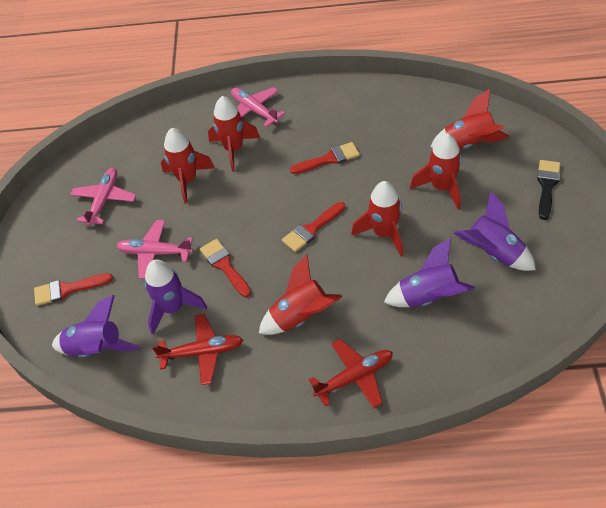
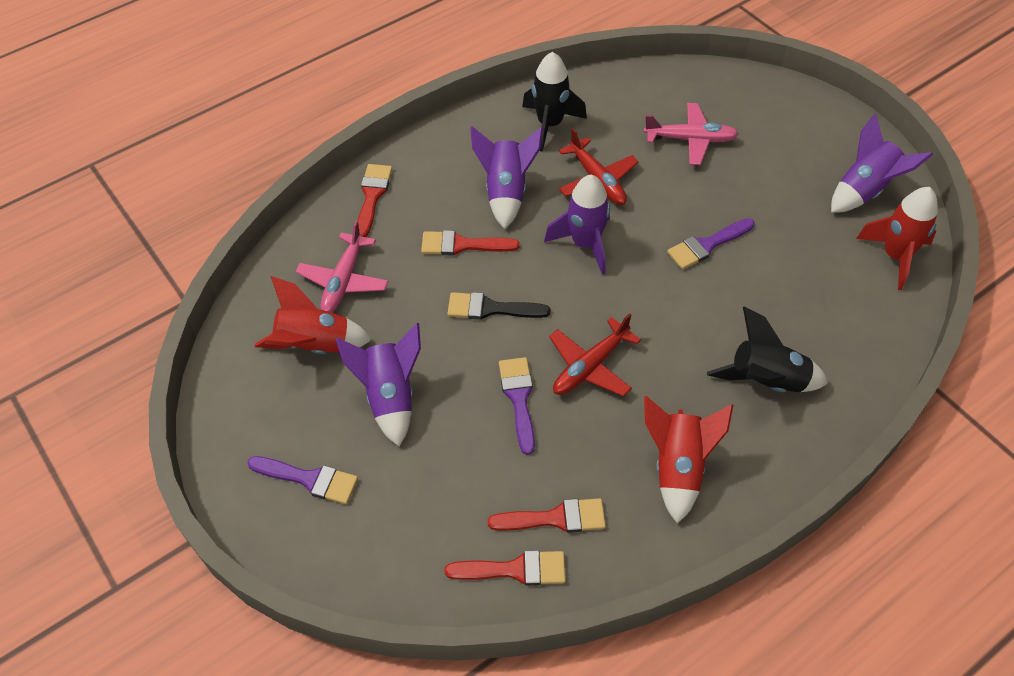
black rocket: 0 -> 2
pink plane: 3 -> 2
purple brush: 0 -> 3
red rocket: 6 -> 3

